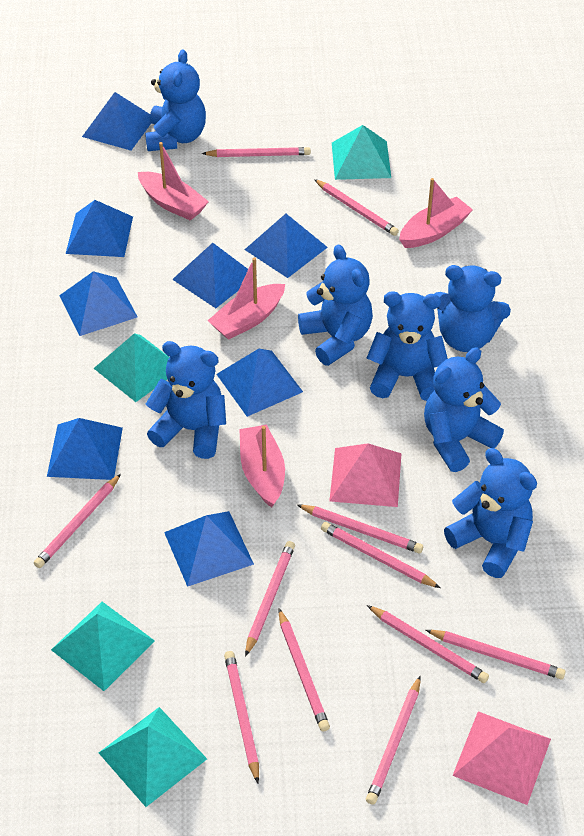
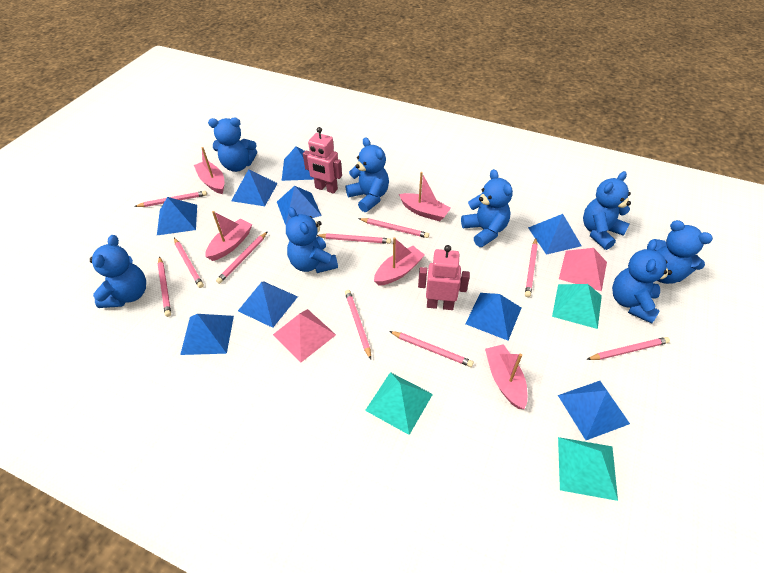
blue pyramid: 8 -> 9
blue teddy bear: 7 -> 8
pink boat: 4 -> 5
pink pencil: 11 -> 10
pink robot: 0 -> 2
turquoise pyramid: 4 -> 3

